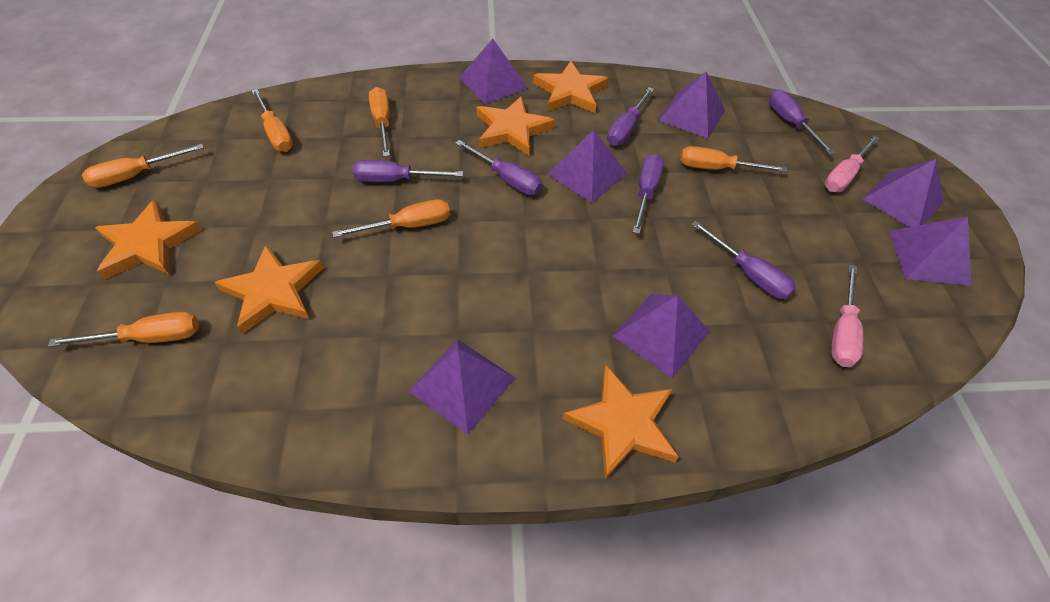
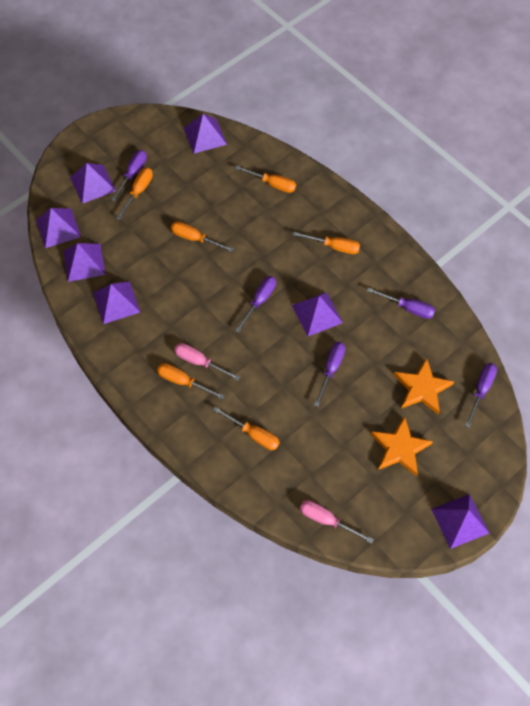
orange star: 5 -> 2
purple screwdriver: 6 -> 5

